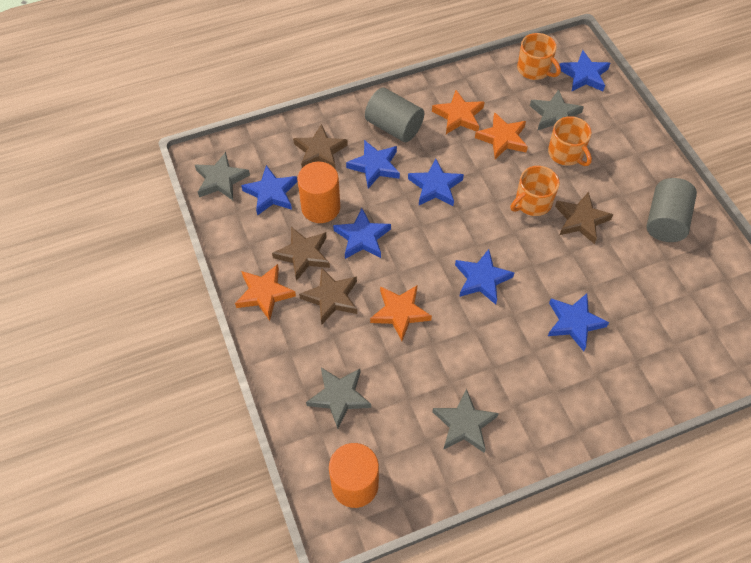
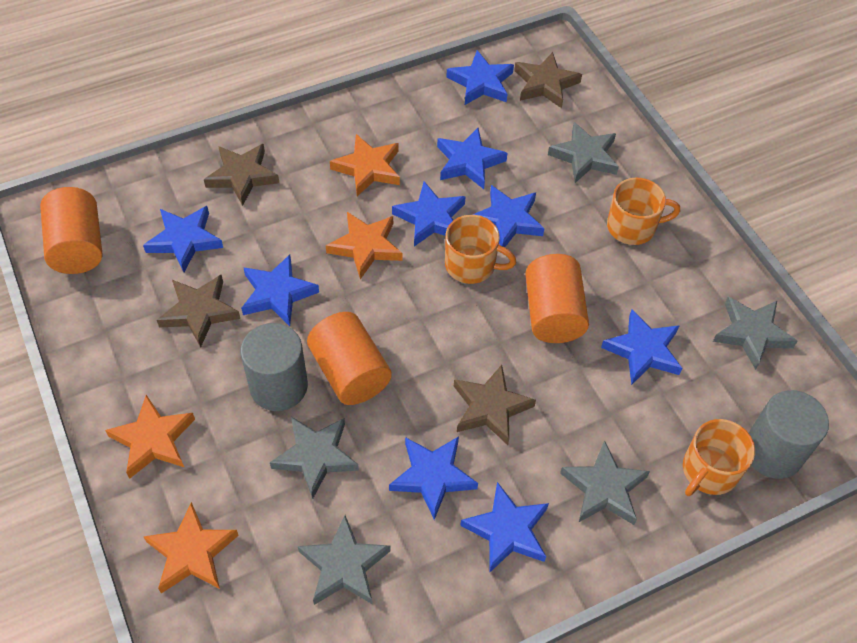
blue star: 7 -> 9
grey star: 4 -> 5
orange cylinder: 2 -> 3

